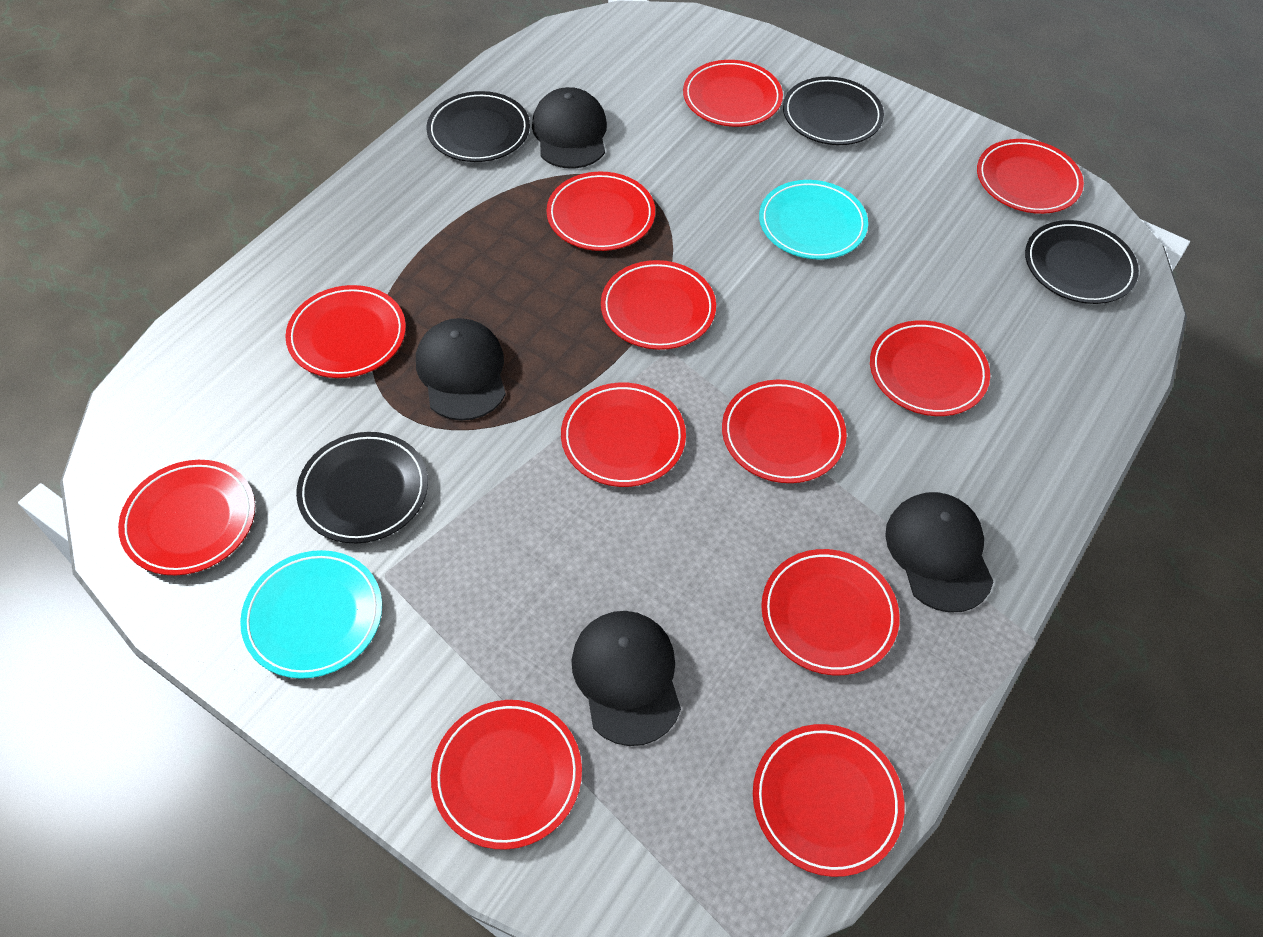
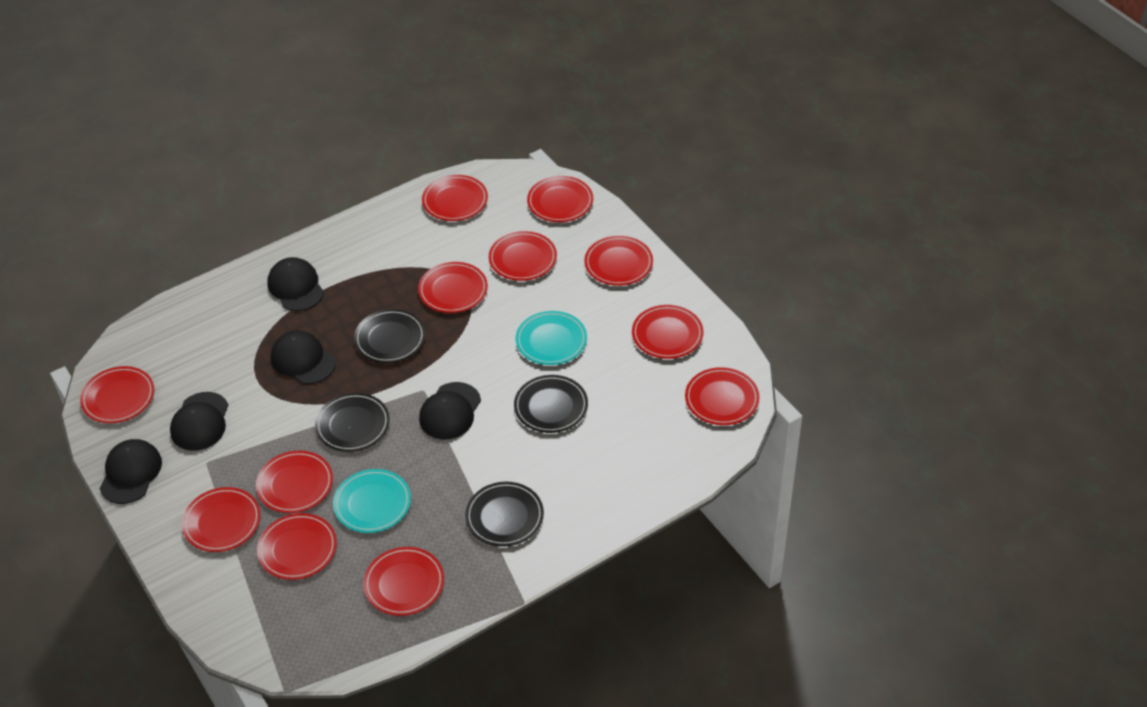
black cap: 4 -> 5

